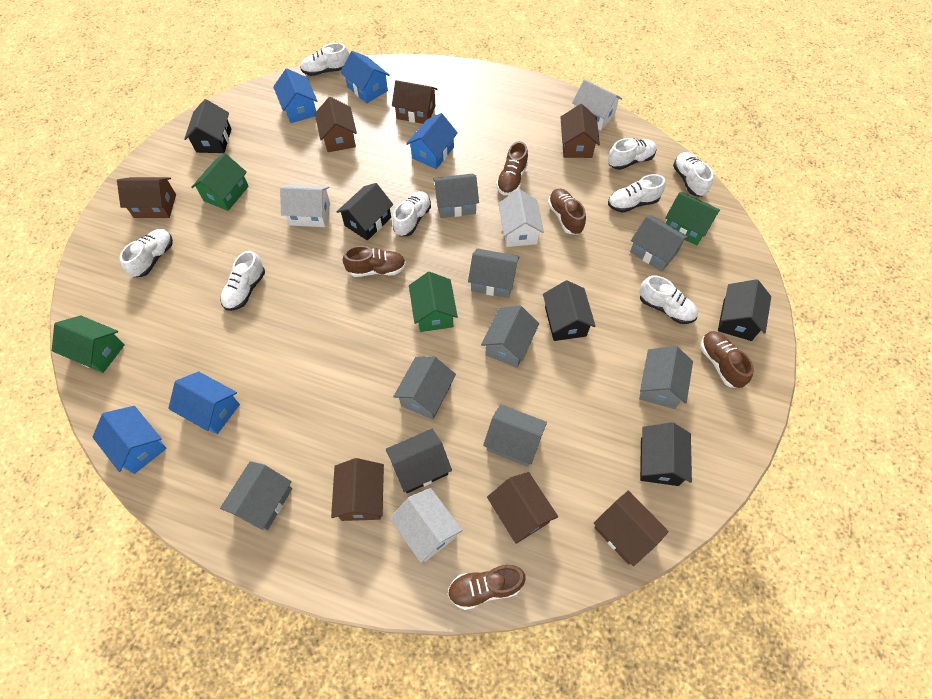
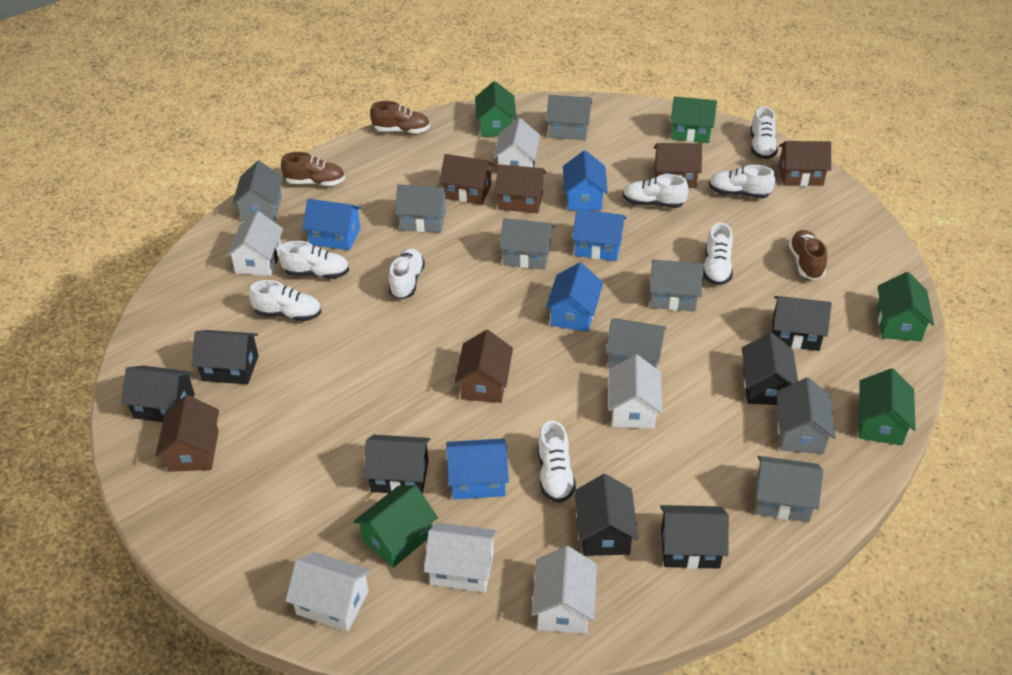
black house: 6 -> 7
brown house: 7 -> 6
brown shoe: 5 -> 3
green house: 4 -> 5
white house: 4 -> 6

